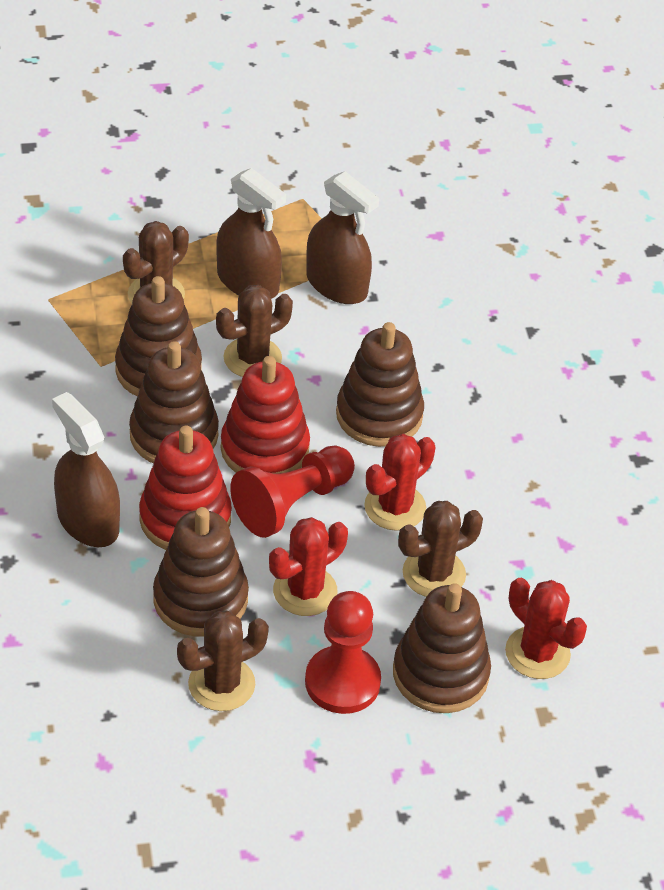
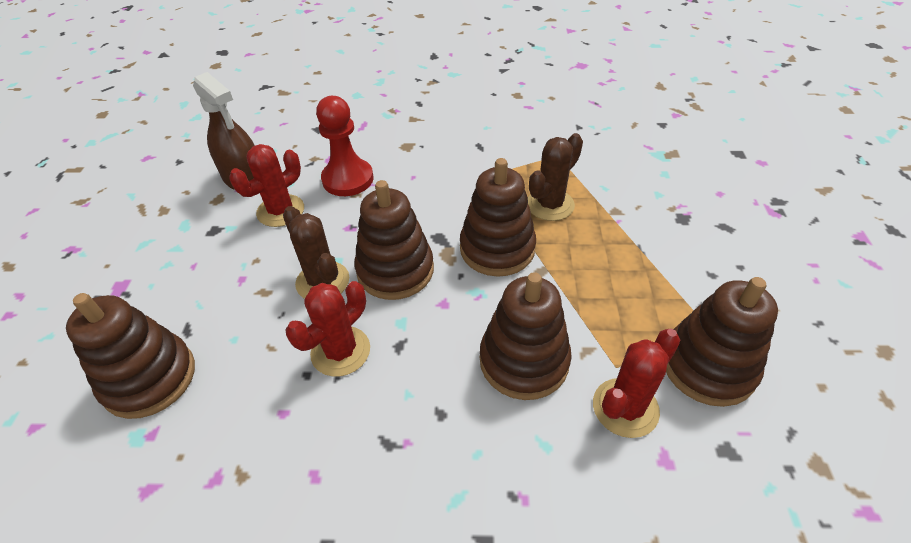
brown cactus: 4 -> 2
brown spray bottle: 3 -> 1
red pawn: 2 -> 1
red stacking toy: 2 -> 0

